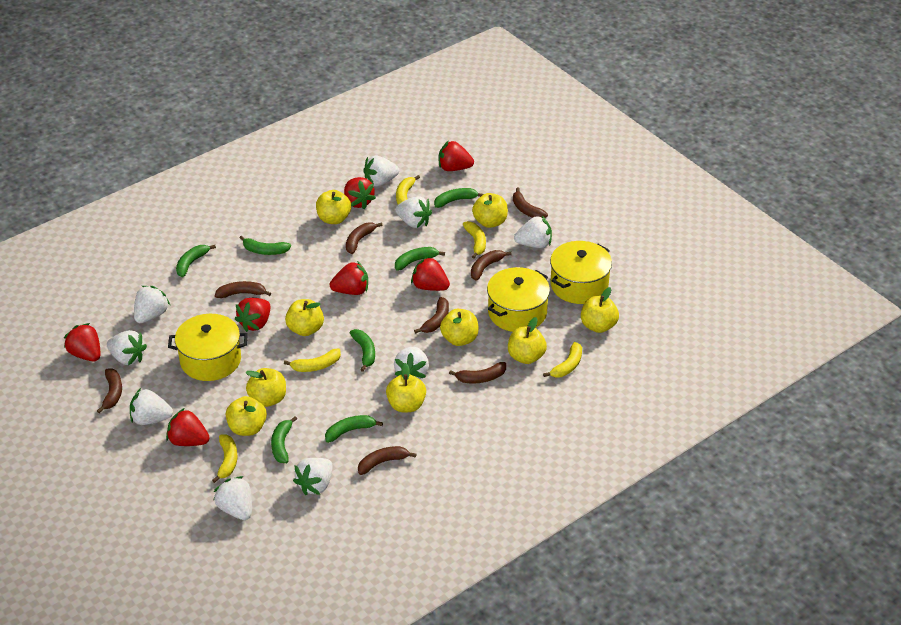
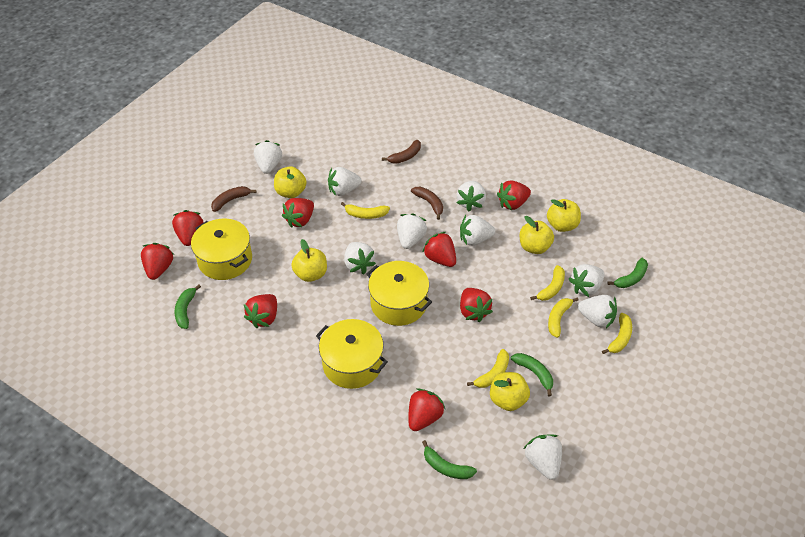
brown banana: 8 -> 3
green banana: 7 -> 4
red strawberry: 7 -> 8
yellow apple: 9 -> 5

